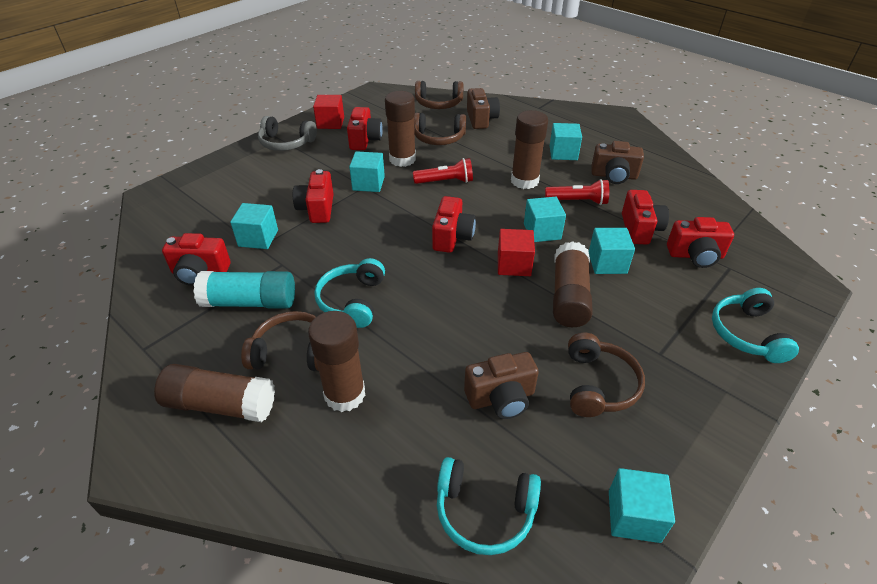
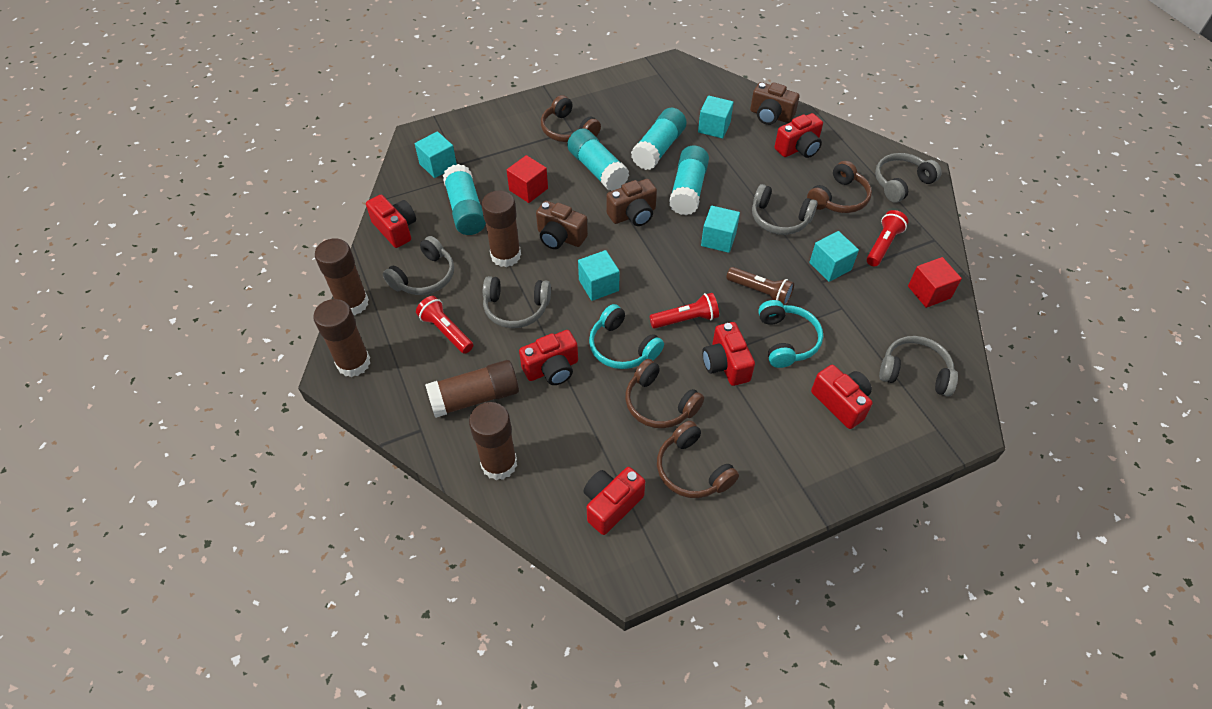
brown flashlight: 0 -> 1
grey headphones: 1 -> 5
red flashlight: 2 -> 3
turquoise cube: 6 -> 5
turquoise glue stick: 1 -> 4
turquoise headphones: 3 -> 2

